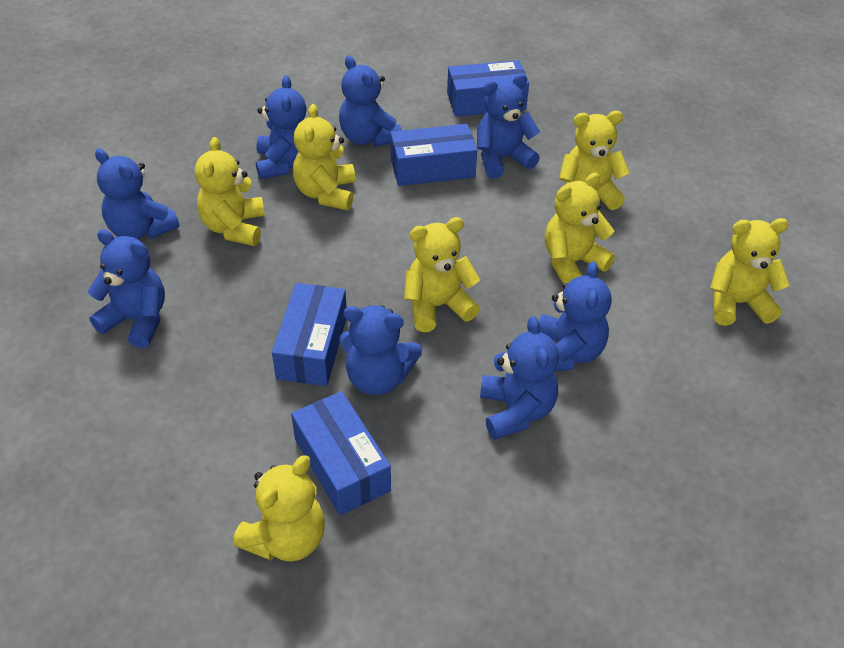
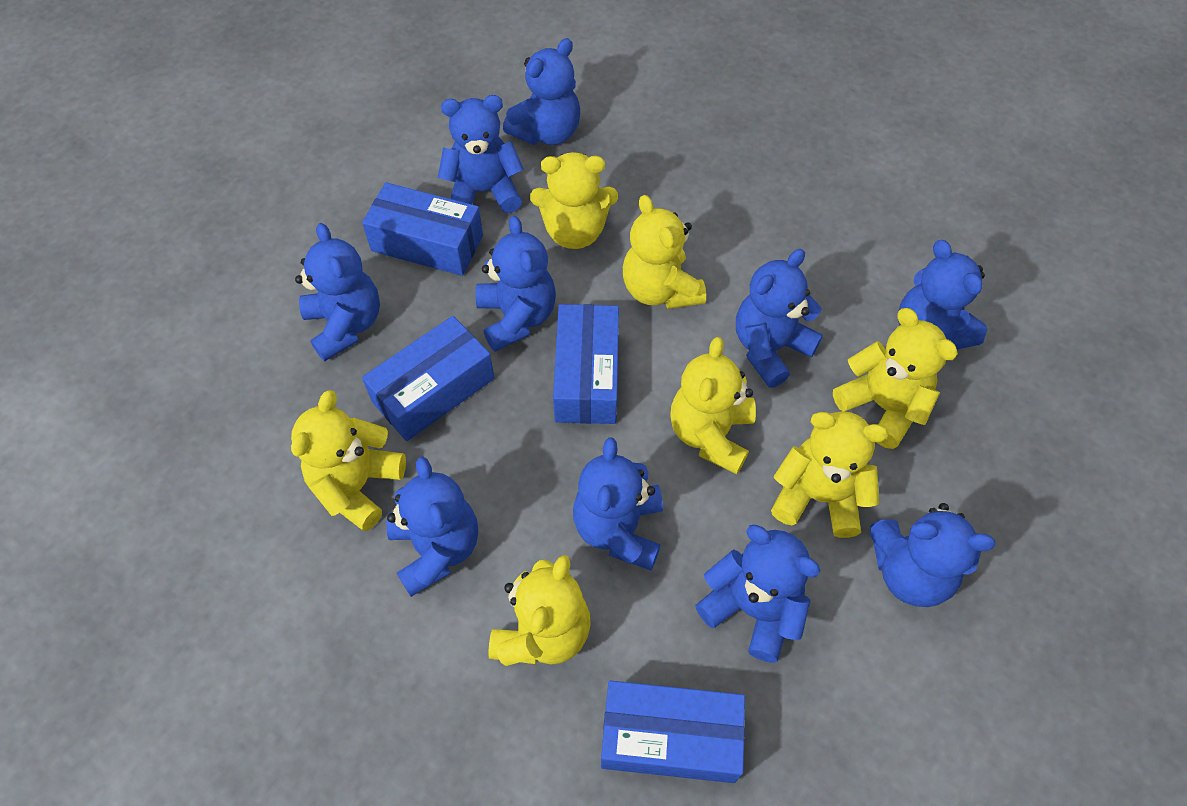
blue teddy bear: 8 -> 10

